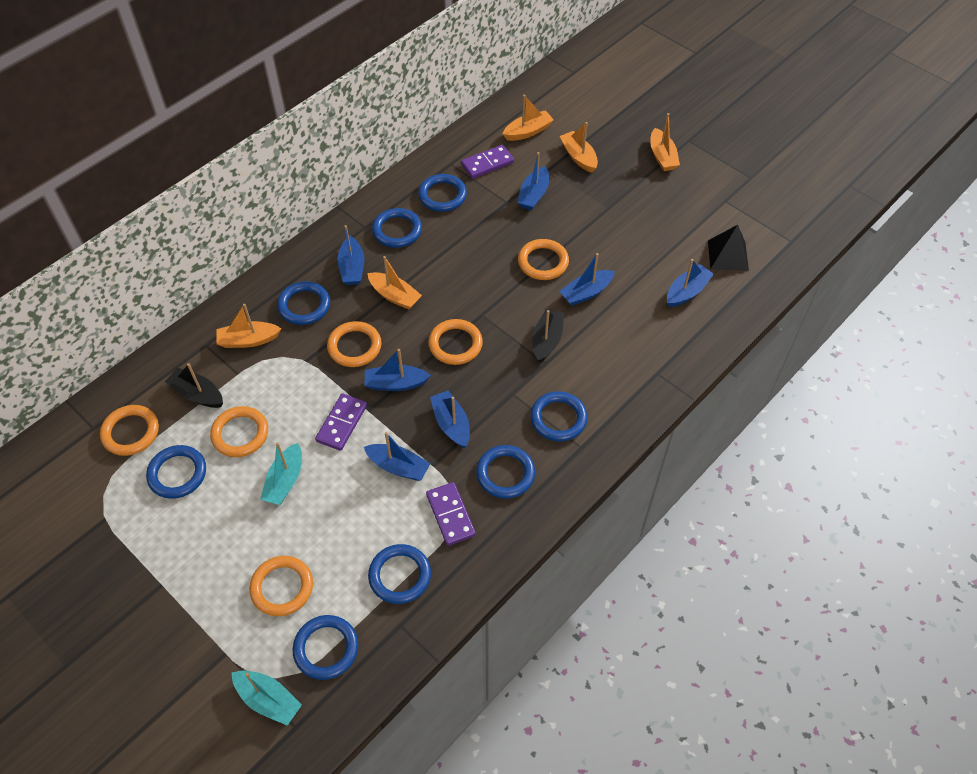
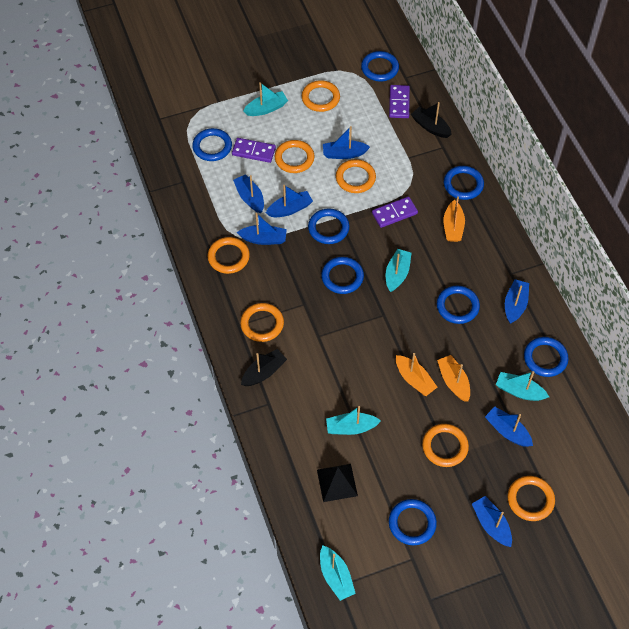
orange boat: 5 -> 3
orange ring: 6 -> 7
turquoise boat: 2 -> 5

